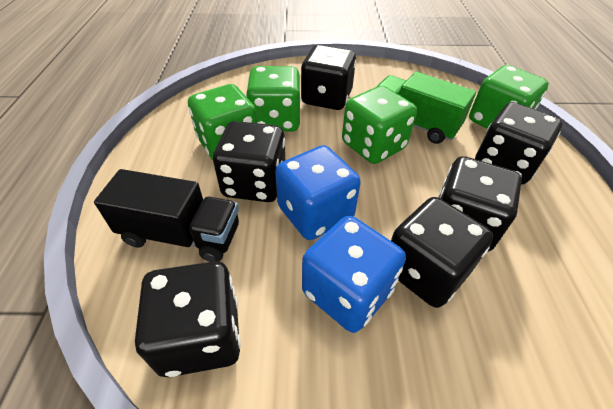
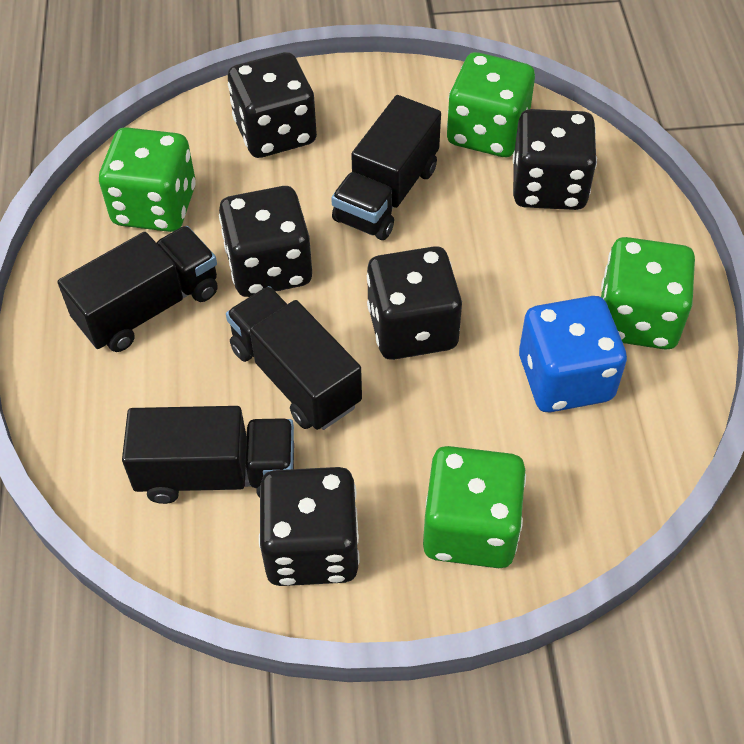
black dice: 6 -> 5
black truck: 1 -> 4
blue dice: 2 -> 1
green truck: 1 -> 0

